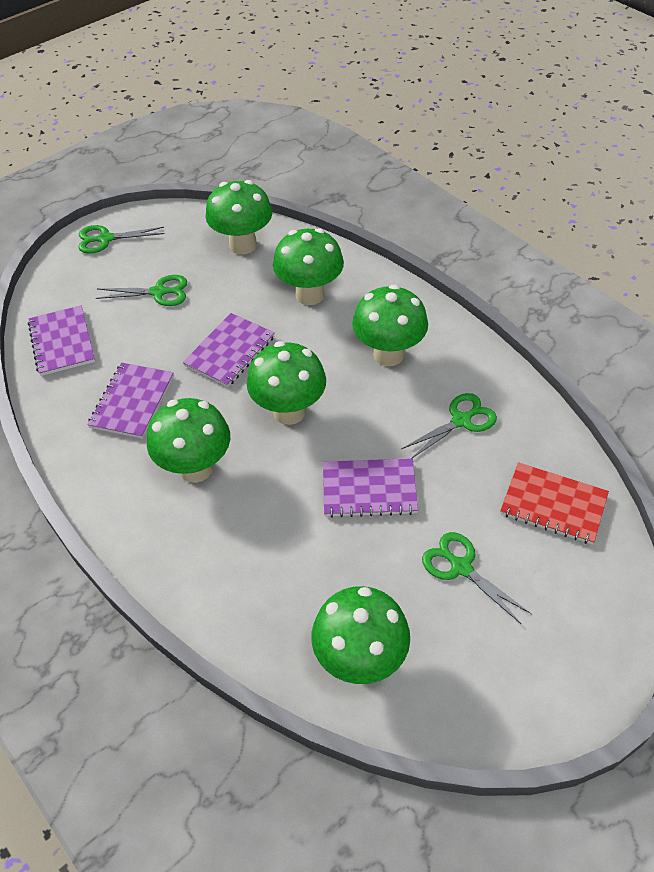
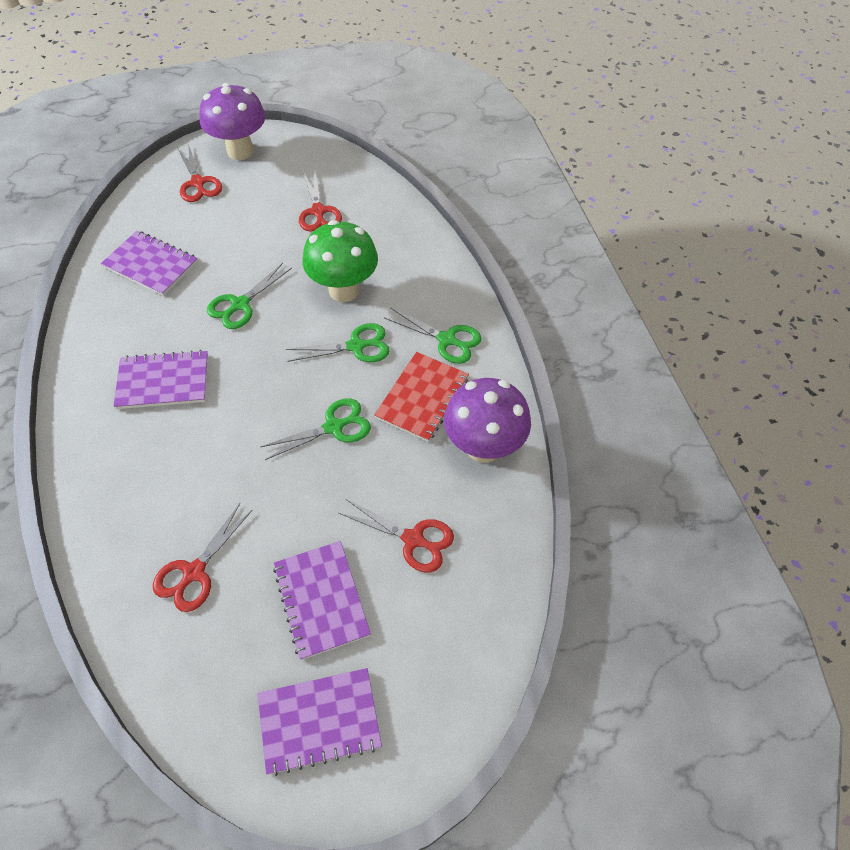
green mushroom: 6 -> 1
purple mushroom: 0 -> 2
red scissors: 0 -> 4

